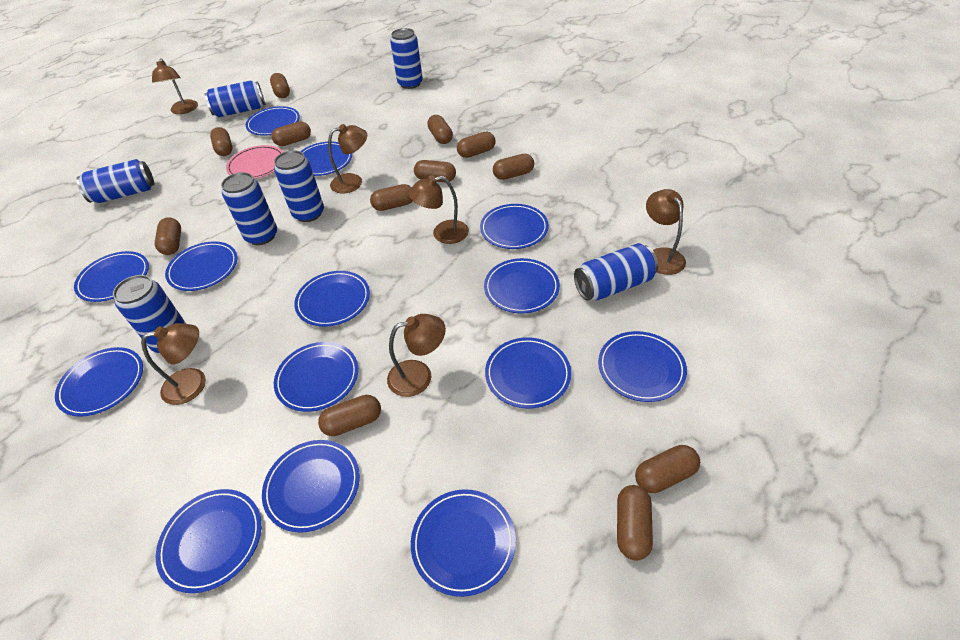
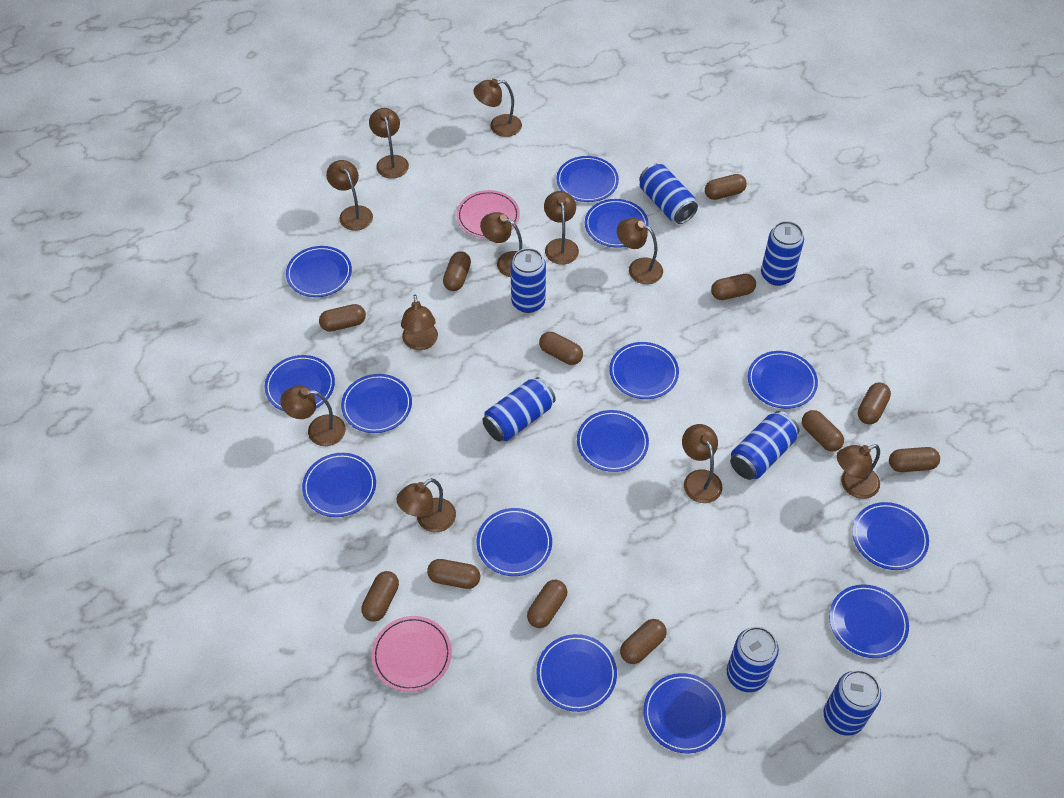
brown lamp: 6 -> 11
pink plate: 1 -> 2

